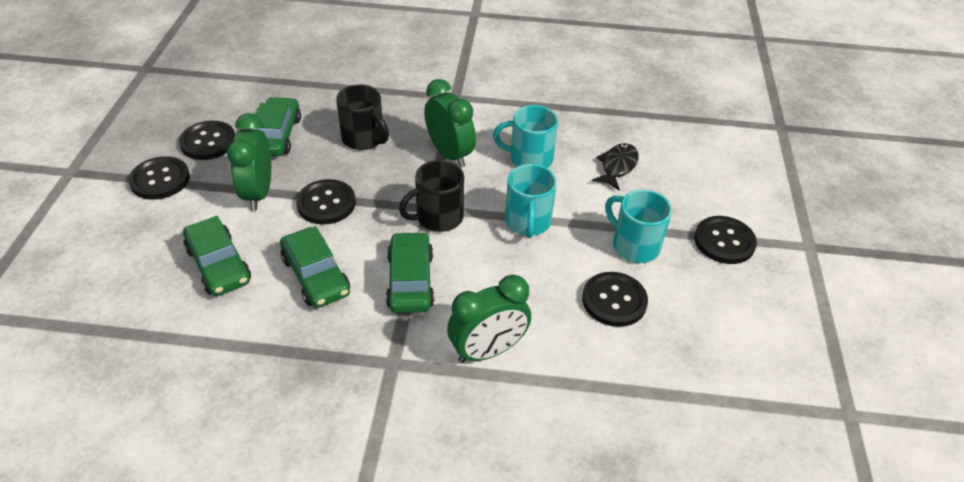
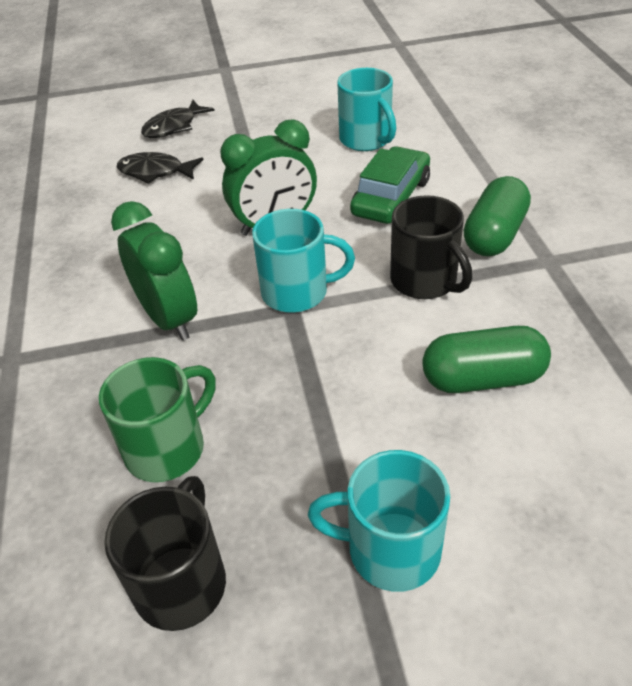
black button: 5 -> 0
black fish: 1 -> 2
green capsule: 0 -> 2
green car: 4 -> 1
green clock: 3 -> 2
green mug: 0 -> 1

